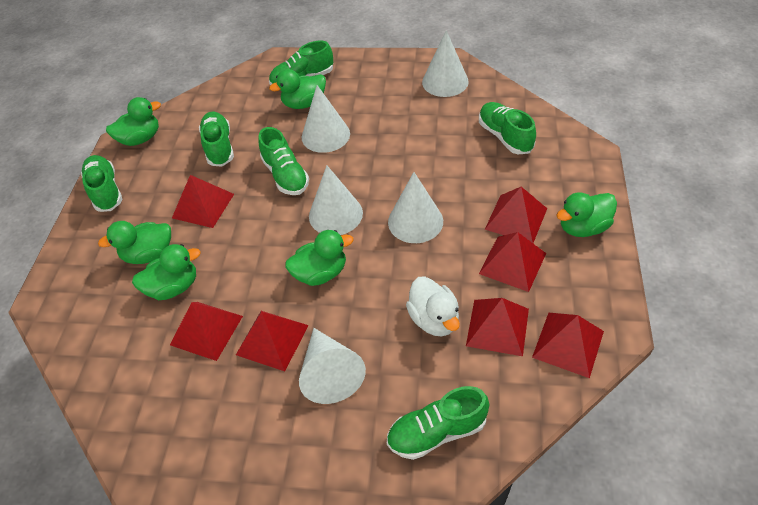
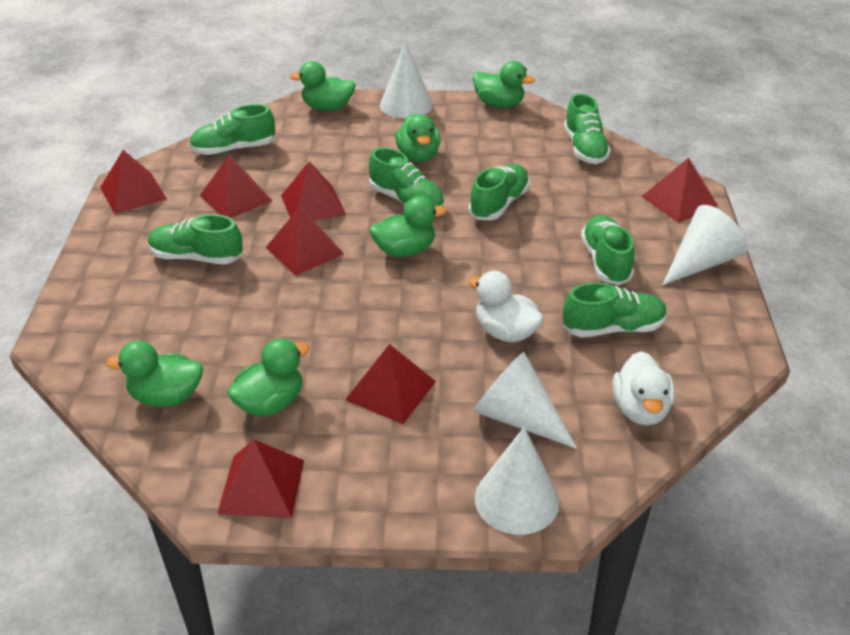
green shoe: 6 -> 7
white cone: 5 -> 4
white duck: 1 -> 2

